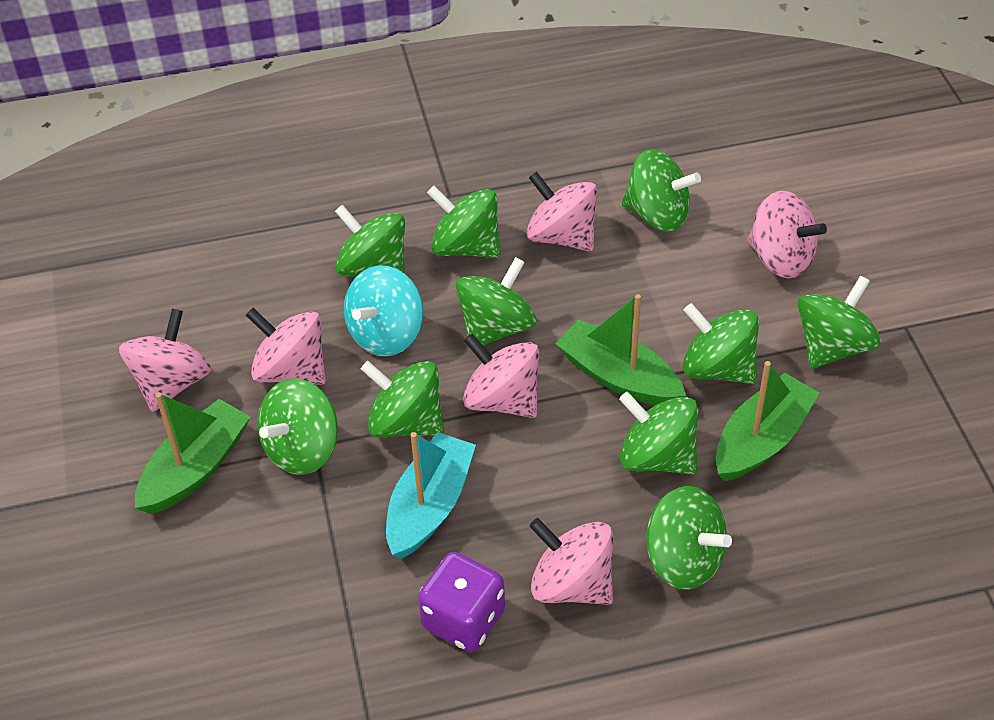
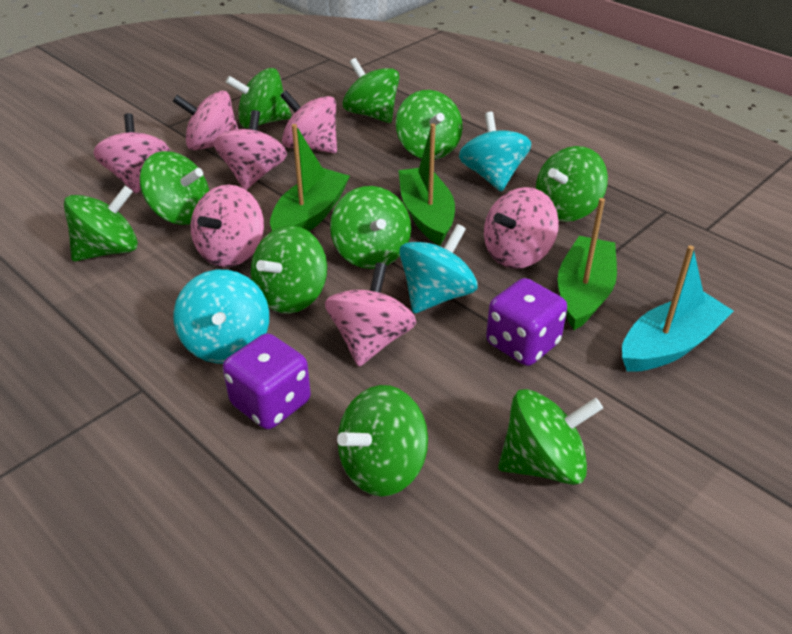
pink spinning top: 6 -> 7
purple dice: 1 -> 2
turquoise spinning top: 1 -> 3

